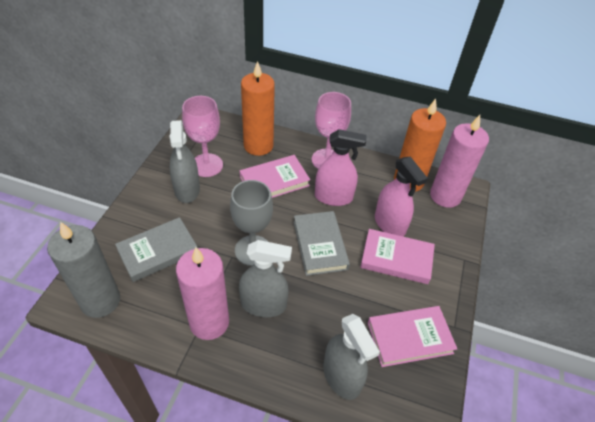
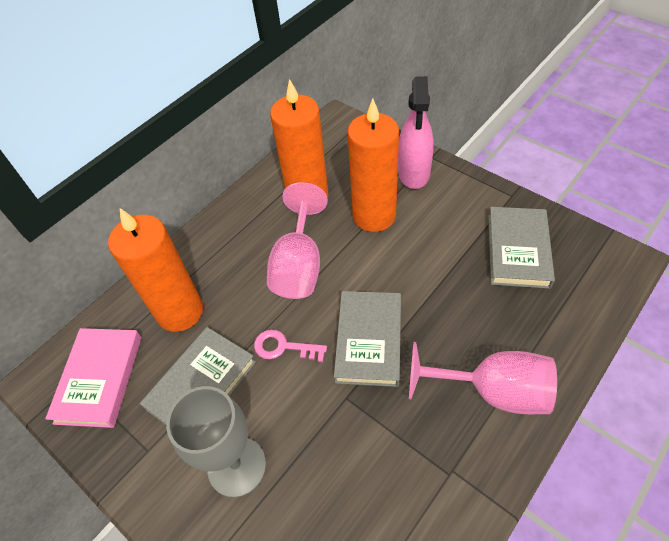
grey book: 2 -> 3
grey candle: 1 -> 0
grey spray bottle: 3 -> 0
orange candle: 2 -> 3
pink book: 3 -> 1
pink candle: 2 -> 0
pink key: 0 -> 1
pink spray bottle: 2 -> 1

